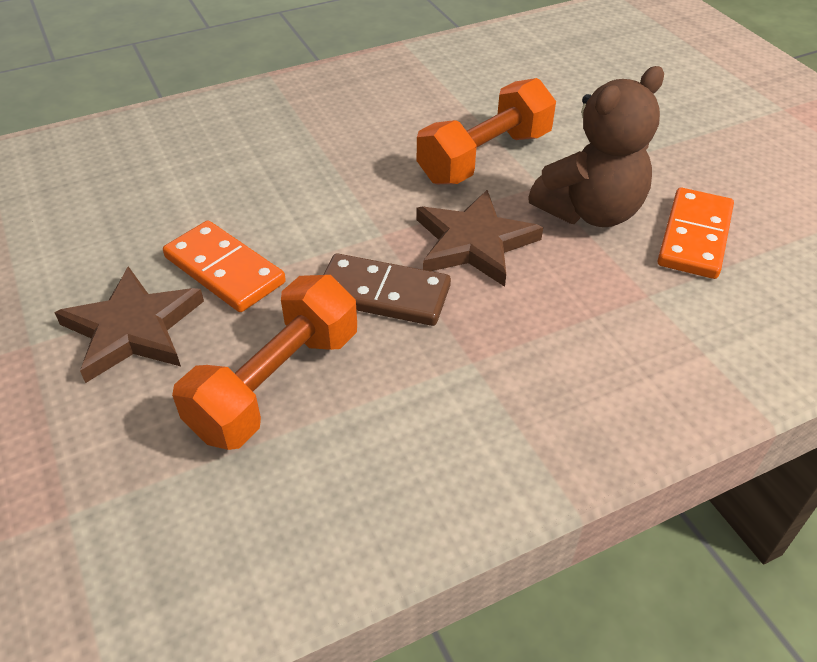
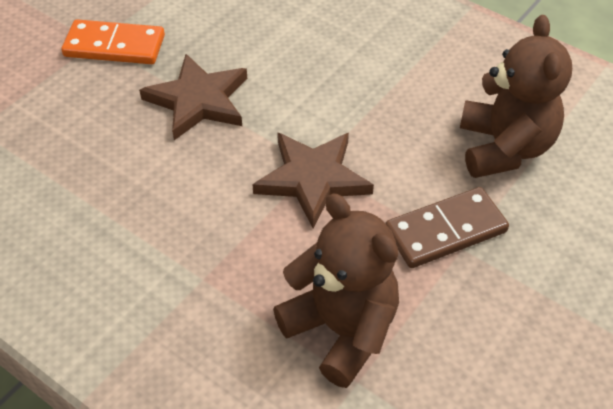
brown teddy bear: 1 -> 2
orange domino: 2 -> 1
orange dumbbell: 2 -> 0

